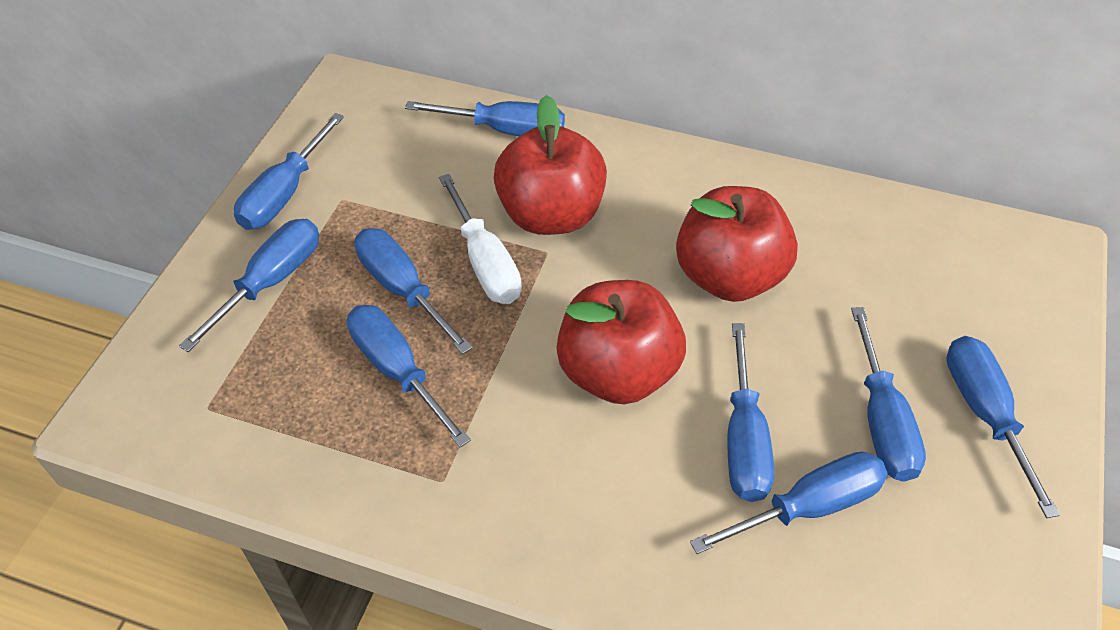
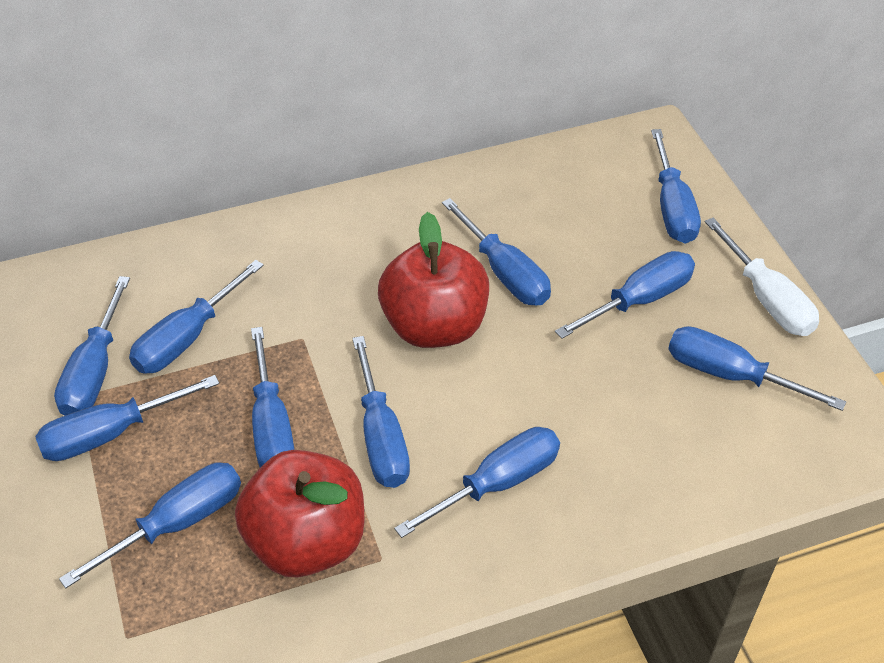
blue screwdriver: 9 -> 11
red apple: 3 -> 2

